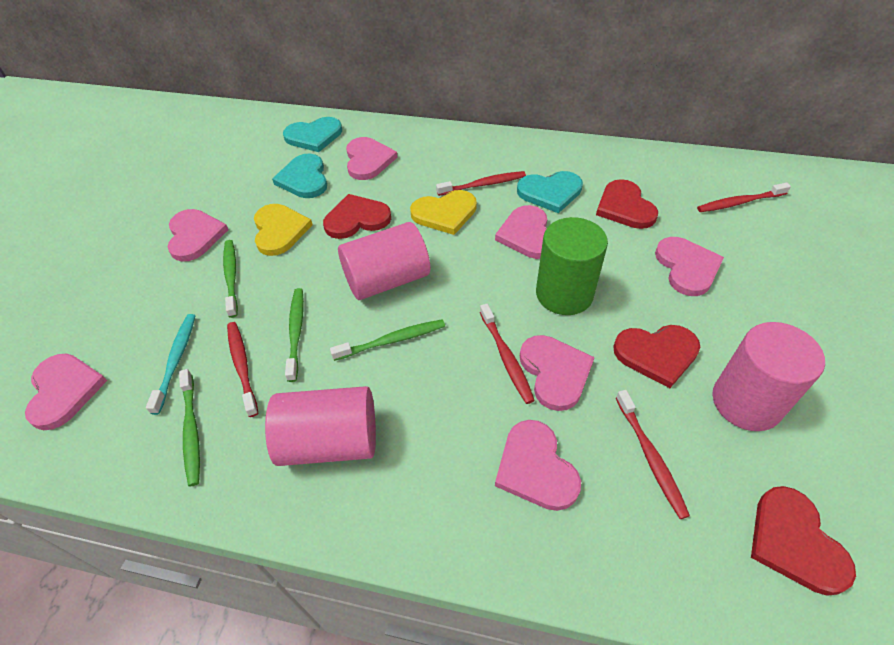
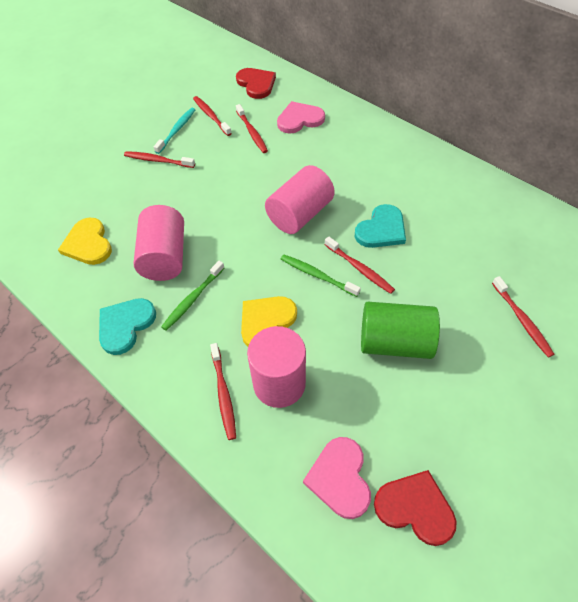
green toothbrush: 4 -> 2
pink heart: 7 -> 2
red heart: 4 -> 2
red toothbrush: 5 -> 6
turquoise heart: 3 -> 2

